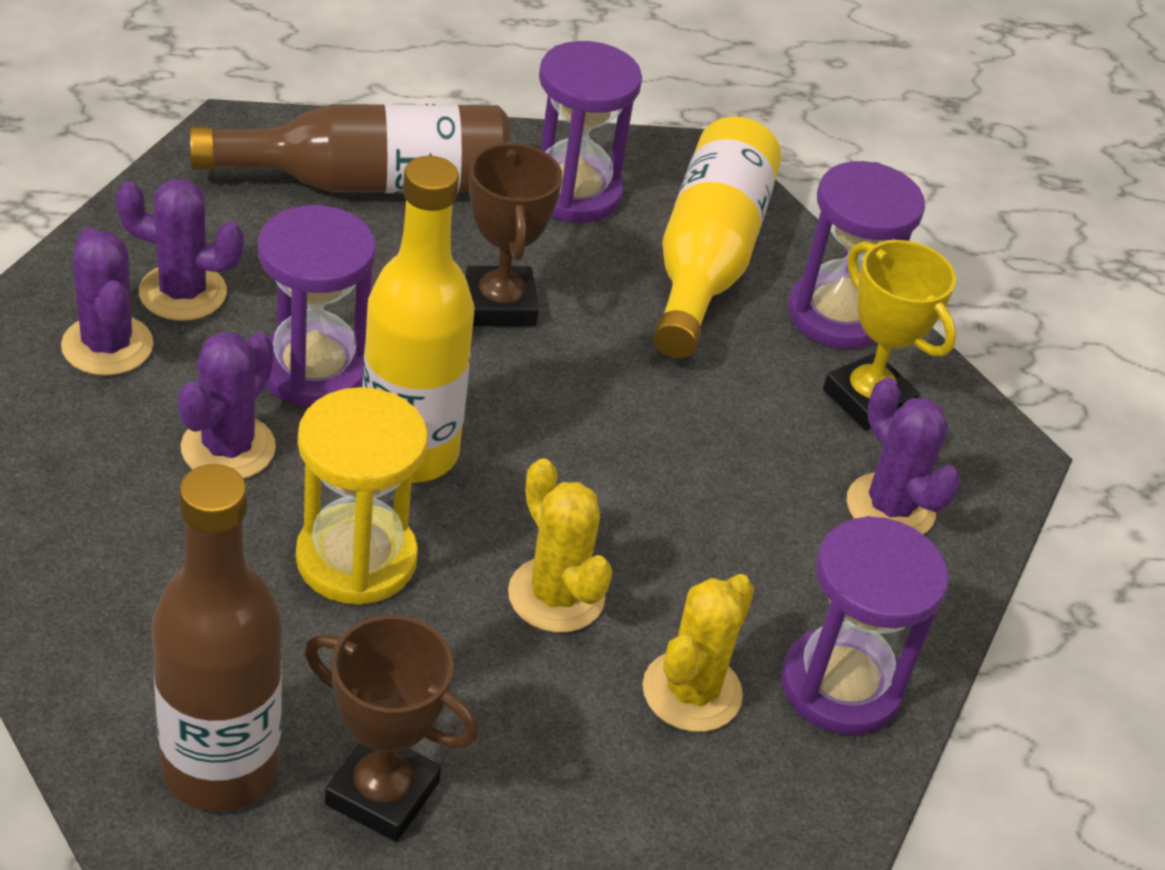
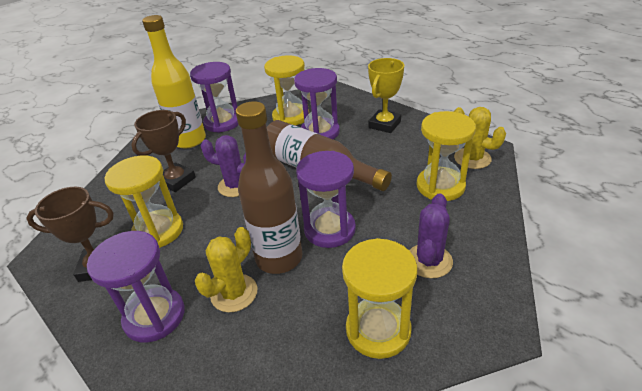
purple cactus: 4 -> 2
yellow bottle: 2 -> 1
yellow hourglass: 1 -> 4

